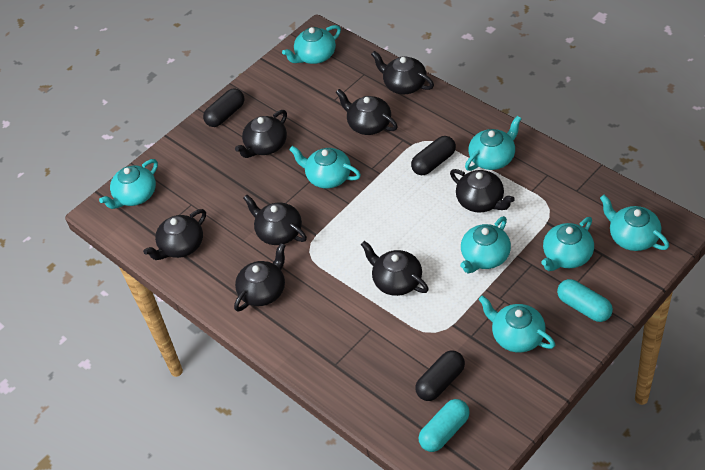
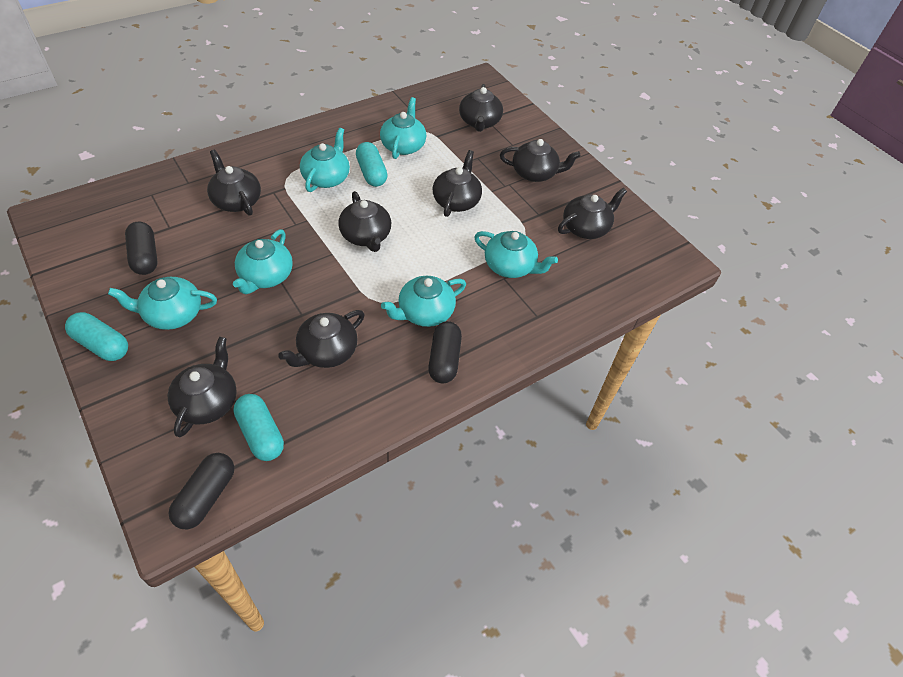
turquoise capsule: 2 -> 3
turquoise teapot: 8 -> 6

